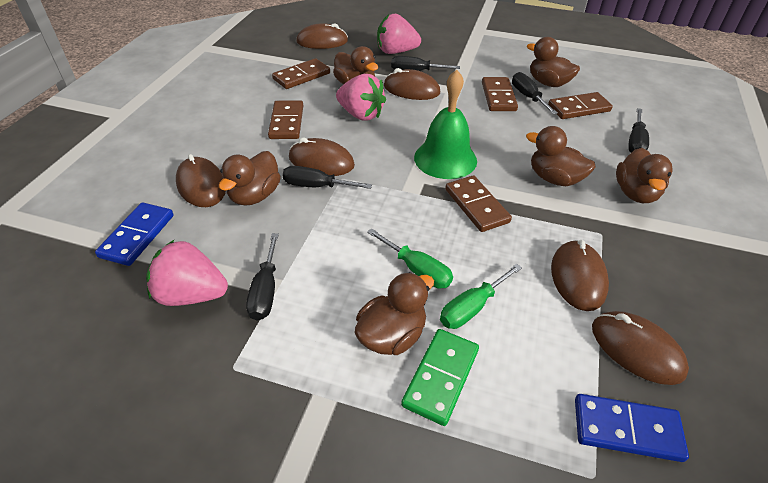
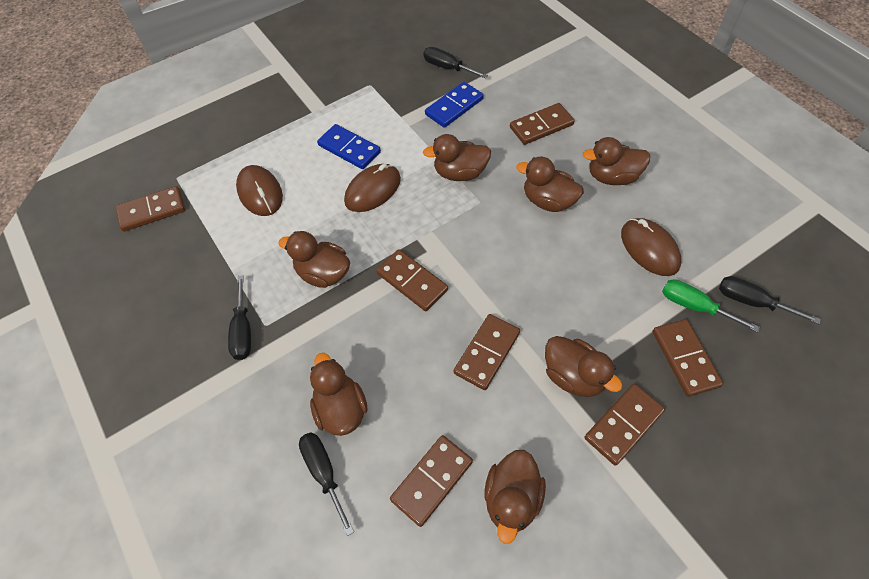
black screwdriver: 5 -> 4
brown domino: 5 -> 7
brown duck: 6 -> 7
brown mouse: 6 -> 3
green bell: 1 -> 0
green domino: 1 -> 0
green screwdriver: 2 -> 1
pink strawberry: 3 -> 0

